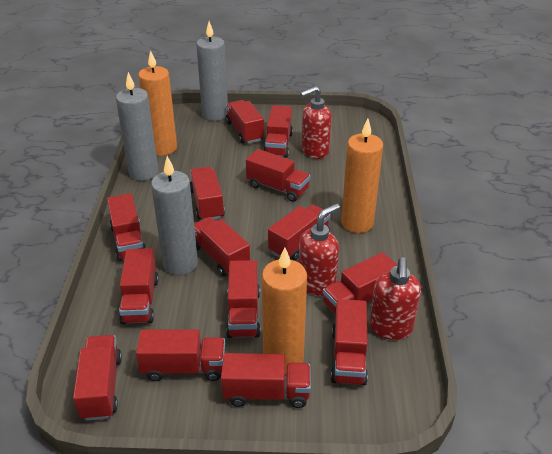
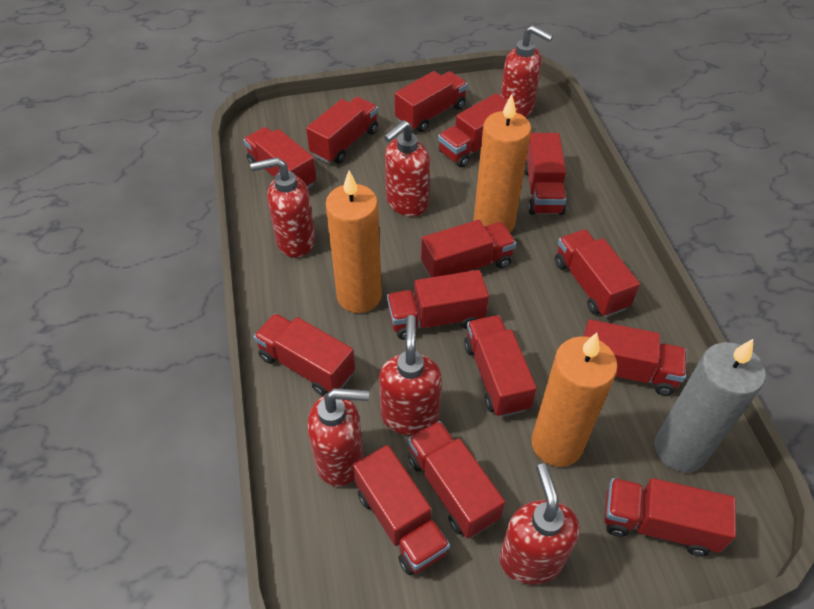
grey candle: 3 -> 1
red soap dispenser: 3 -> 6

